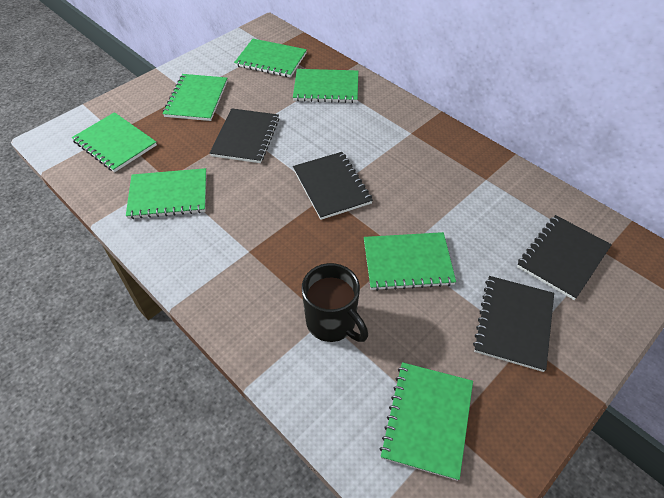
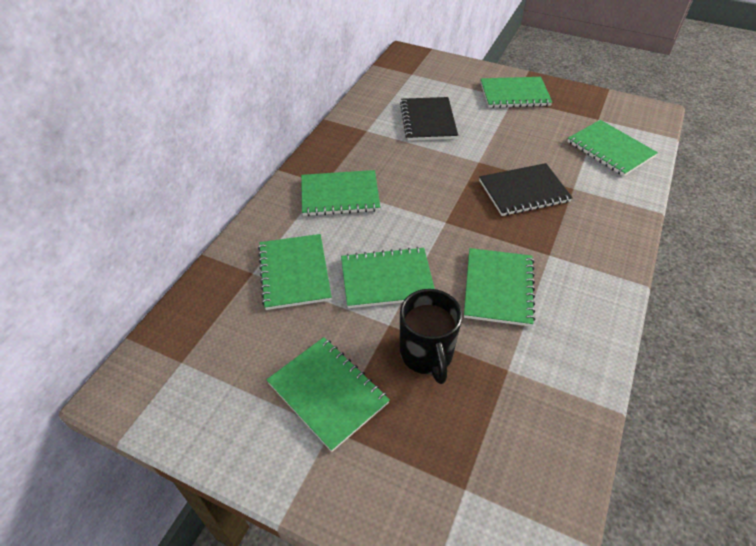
black notebook: 4 -> 2

